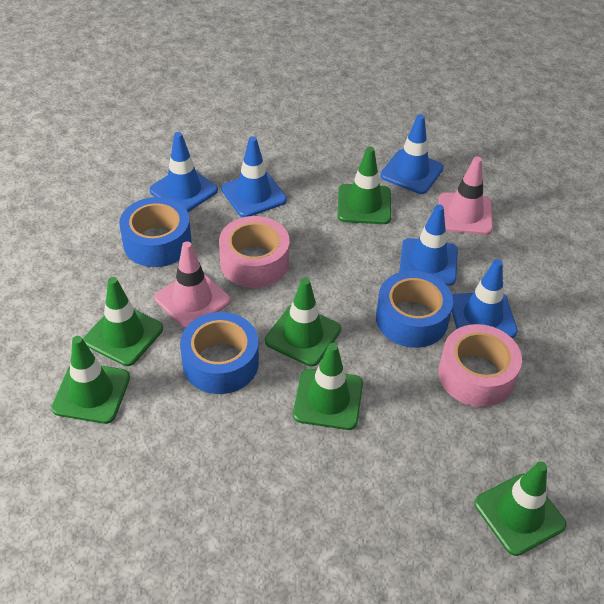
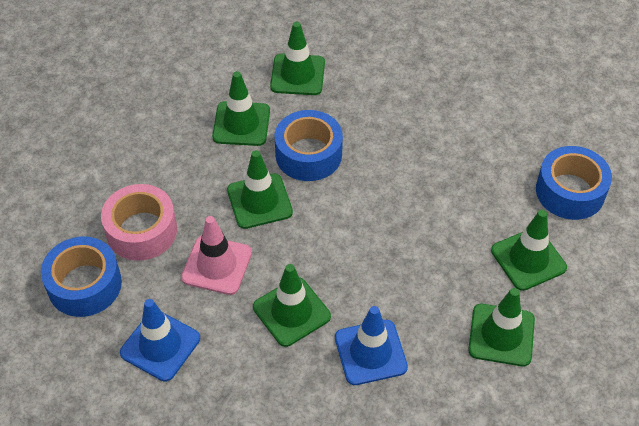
blue traffic cone: 5 -> 2
pink tape: 2 -> 1
pink traffic cone: 2 -> 1

